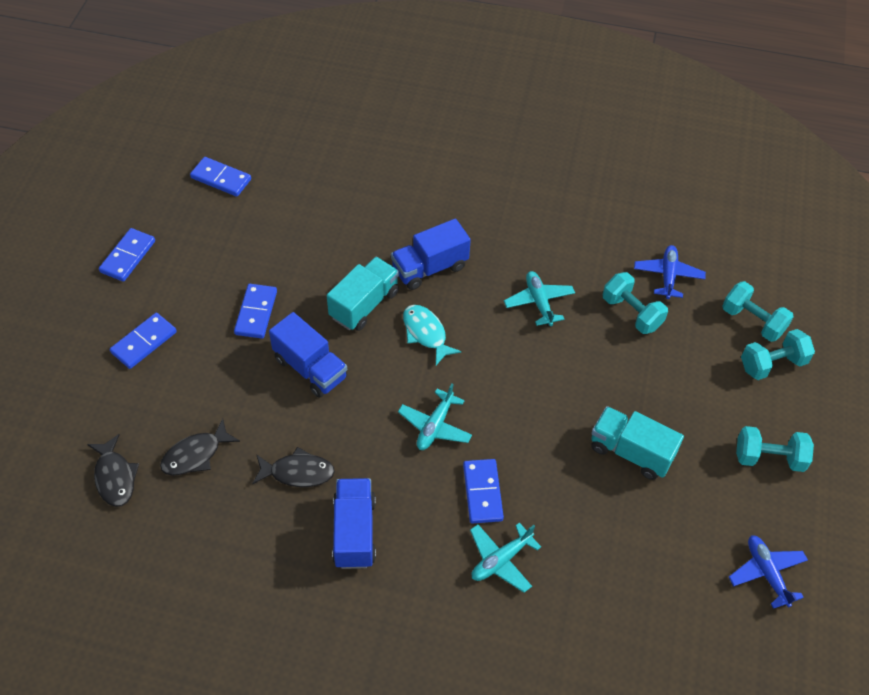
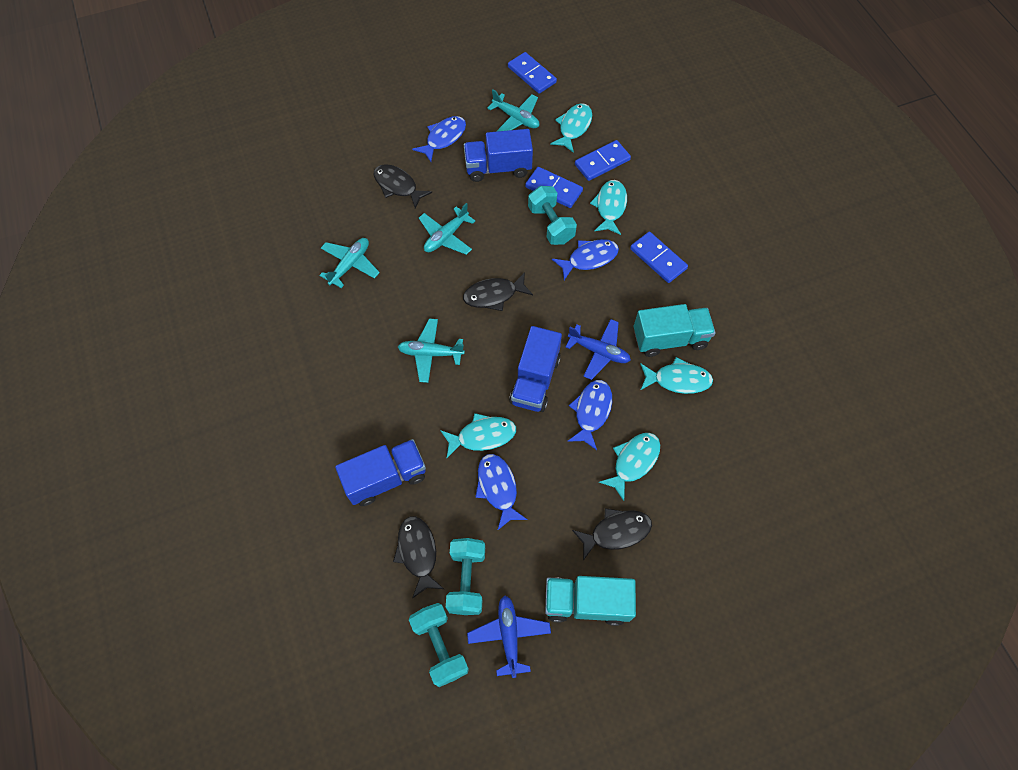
black fish: 3 -> 4
blue domino: 5 -> 4
blue fish: 0 -> 4
turquoise dumbbell: 4 -> 3
turquoise fish: 1 -> 5
turquoise plane: 3 -> 4

